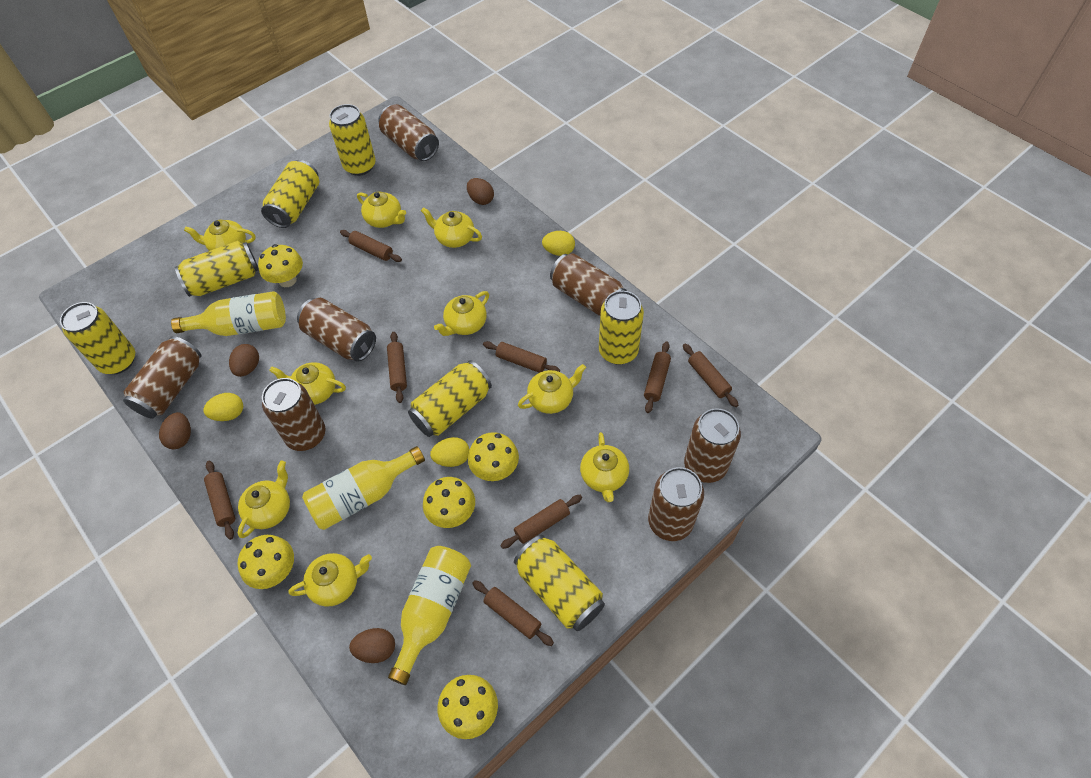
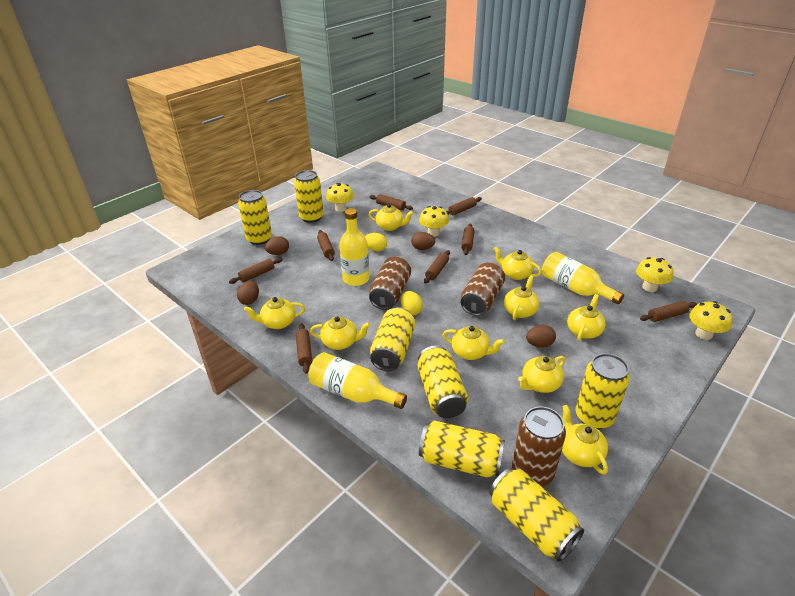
brown can: 7 -> 3
yellow egg: 3 -> 2
yellow mushroom: 5 -> 4

